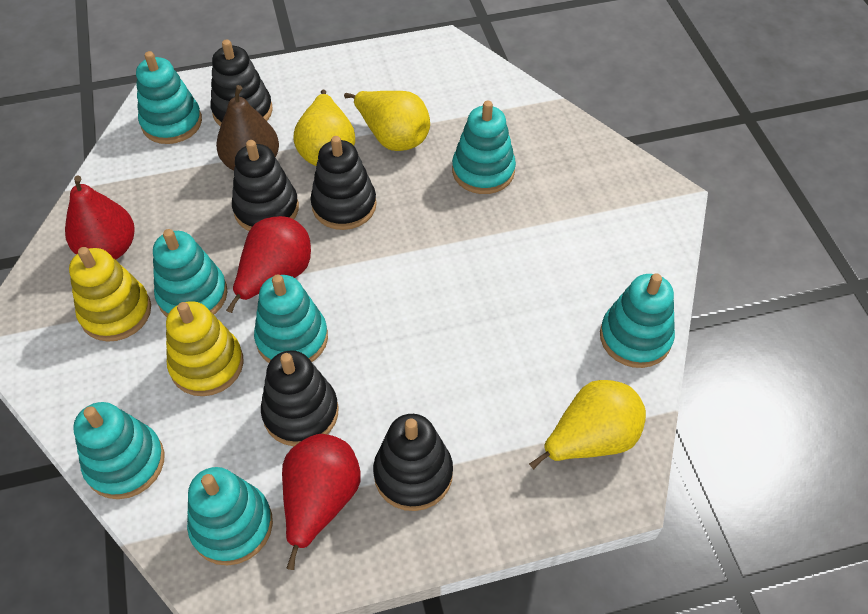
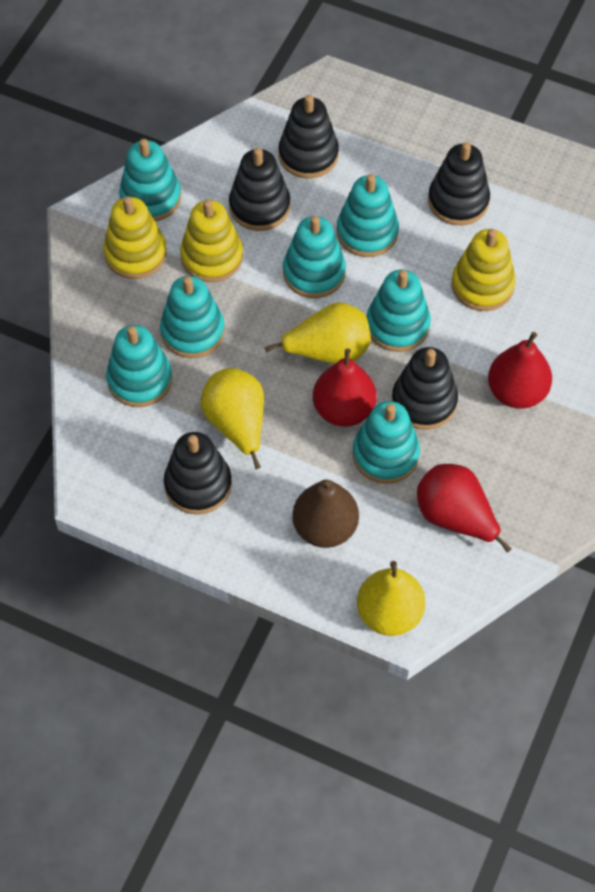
yellow stacking toy: 2 -> 3

